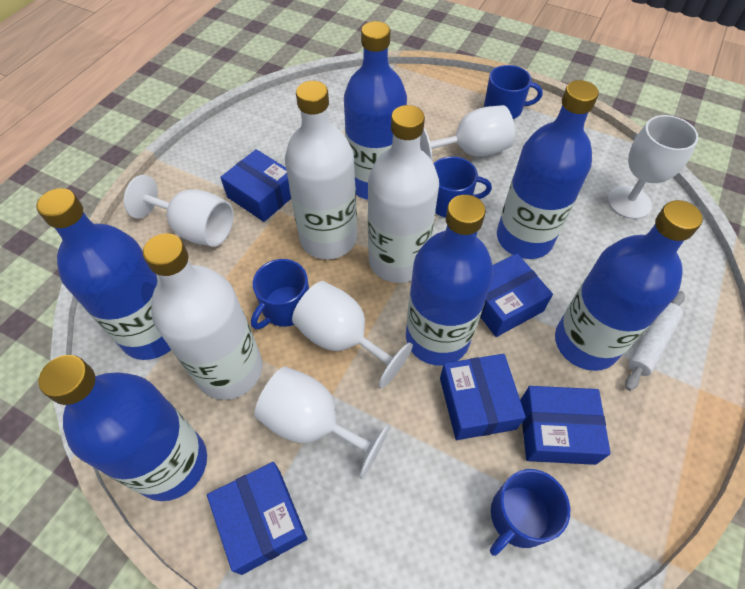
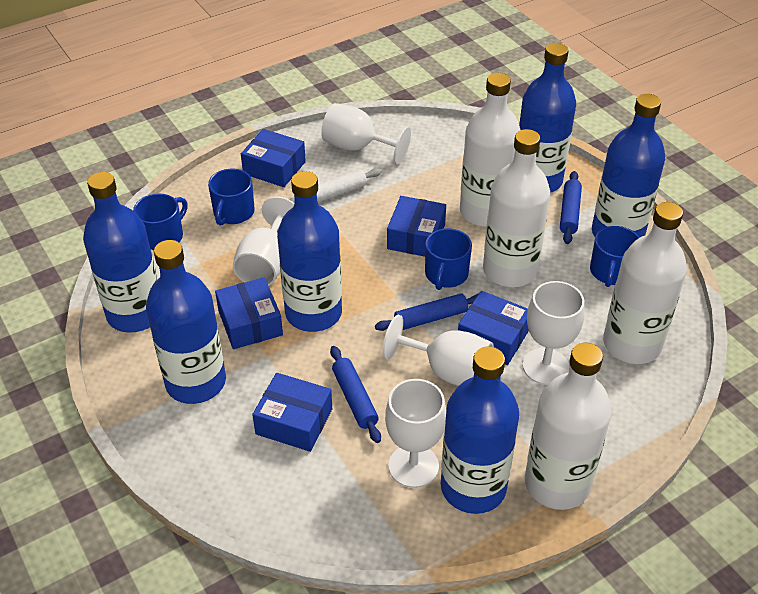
blue rolling pin: 0 -> 3
white bottle: 3 -> 4

